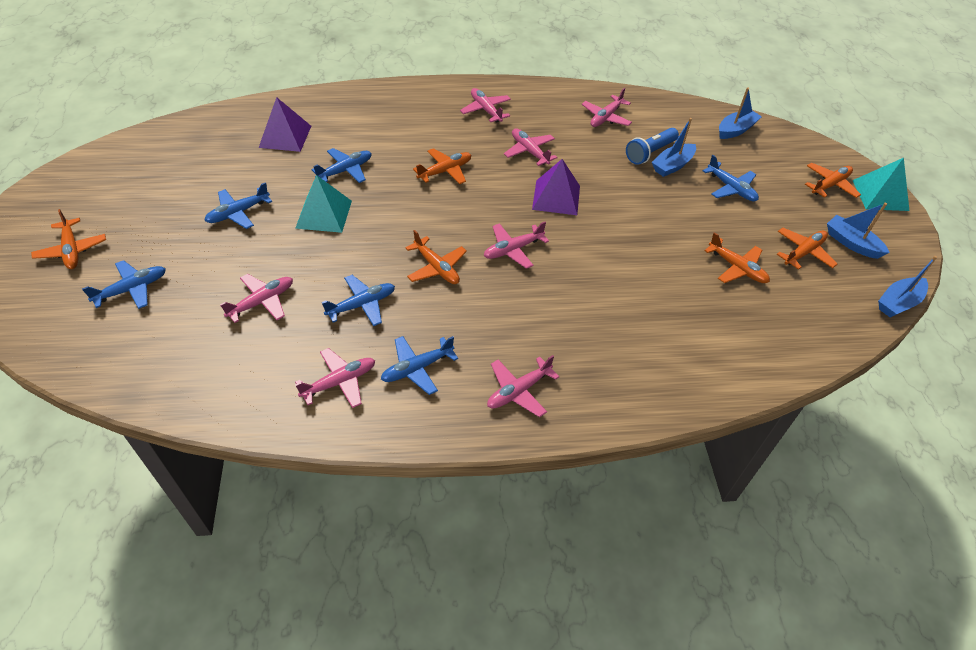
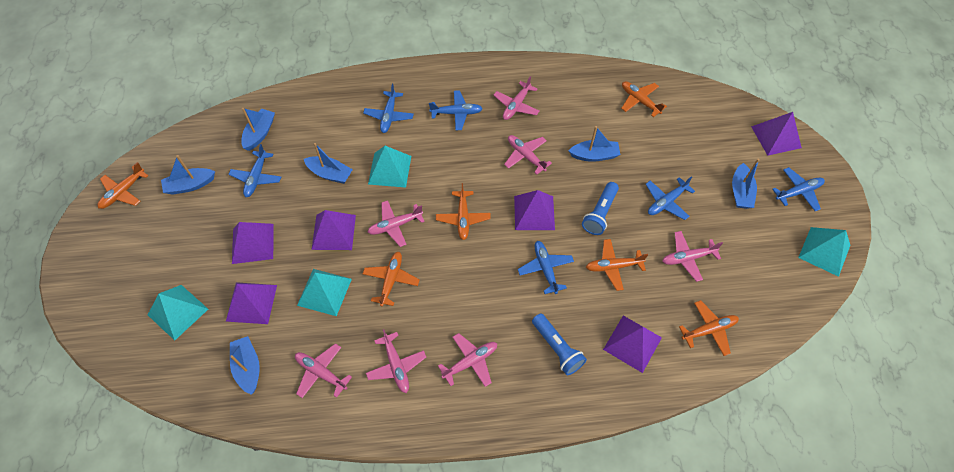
blue boat: 4 -> 6
blue flashlight: 1 -> 2
purple pyramid: 2 -> 6
turquoise pyramid: 2 -> 4

